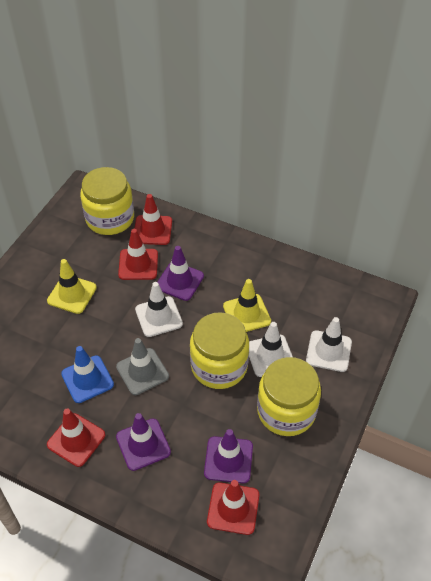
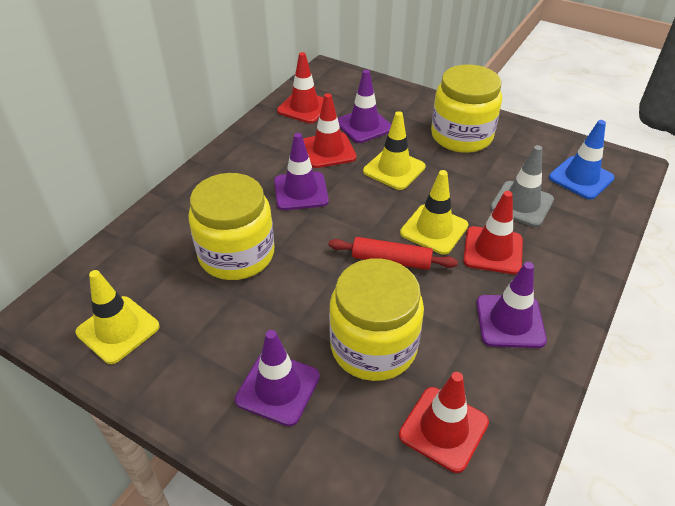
purple traffic cone: 3 -> 4
red rolling pin: 0 -> 1
white traffic cone: 3 -> 0
yellow traffic cone: 2 -> 3

